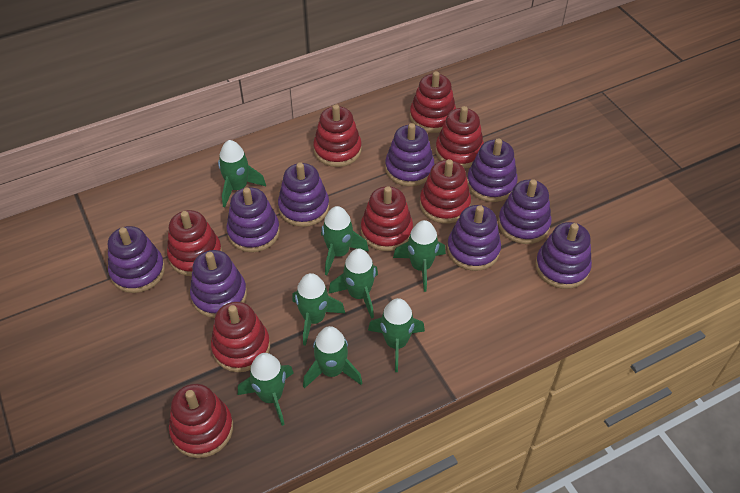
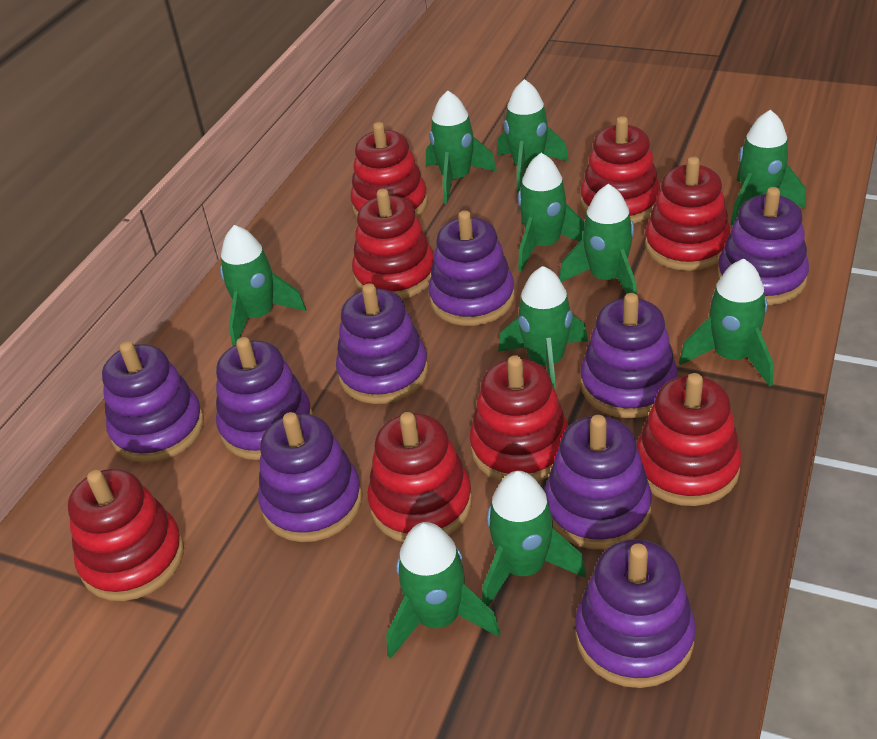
green rocket: 8 -> 10

